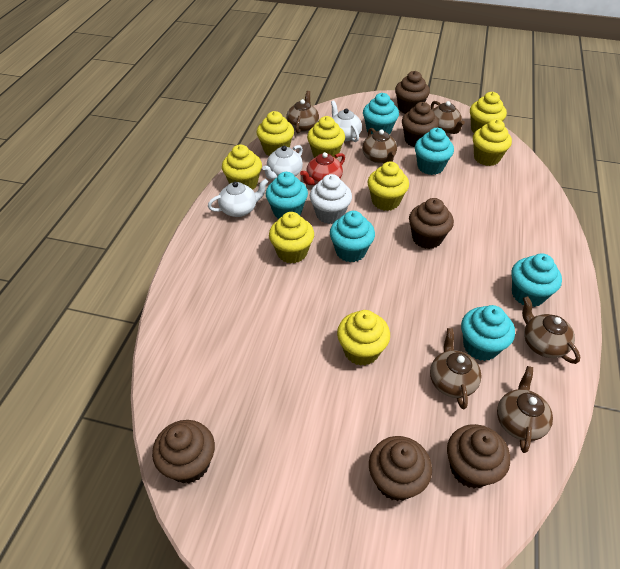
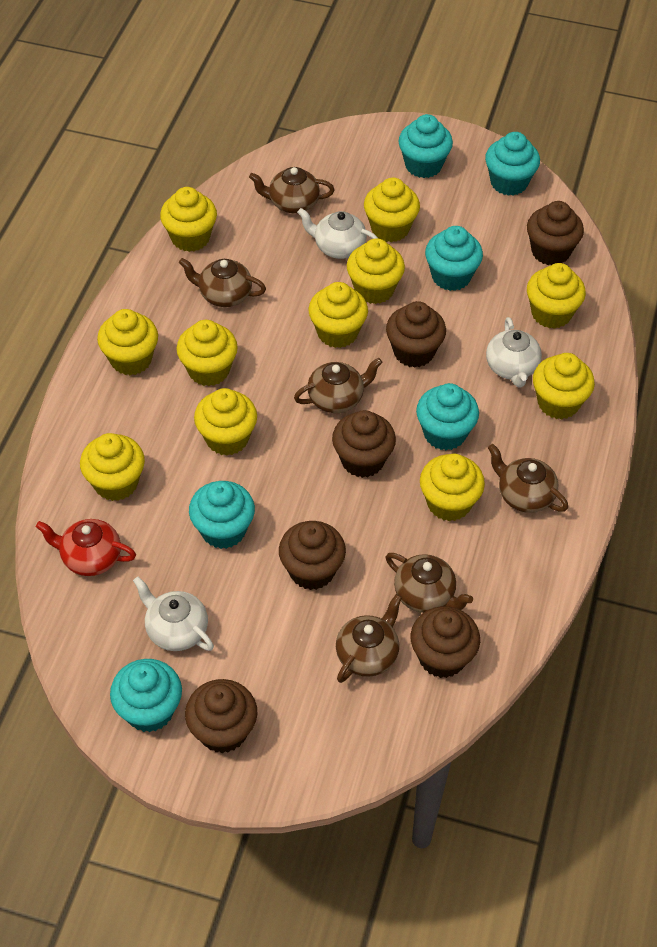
white cupcake: 1 -> 0
yellow cupcake: 8 -> 11

